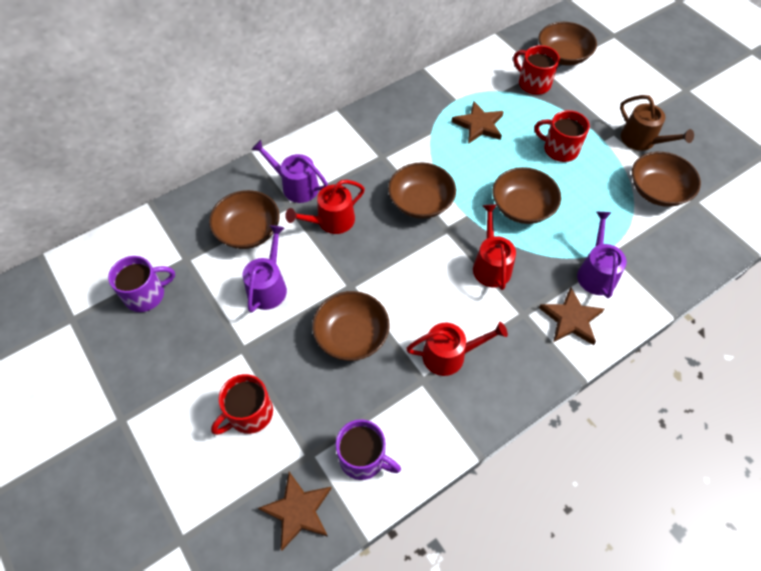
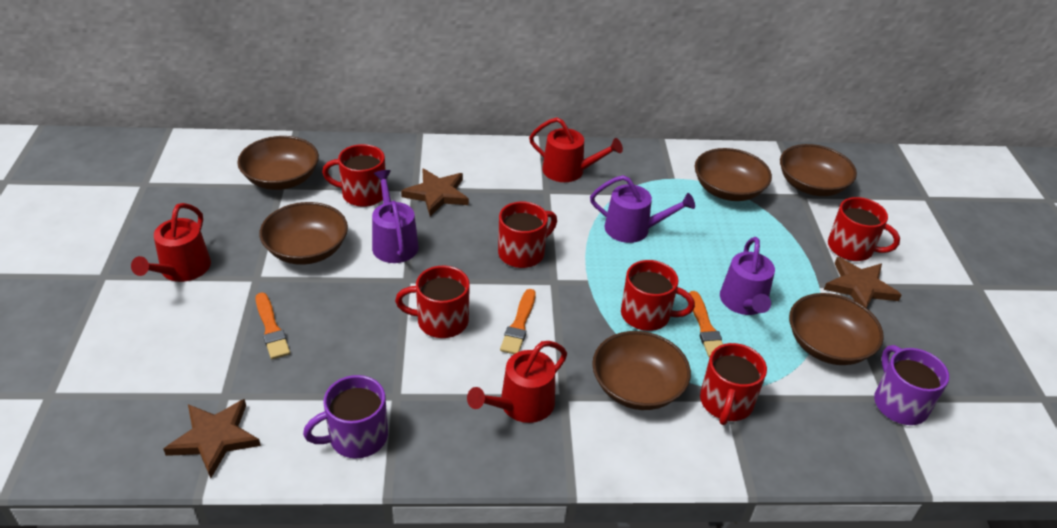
brown watering can: 1 -> 0
orange brush: 0 -> 3
red mug: 3 -> 6

